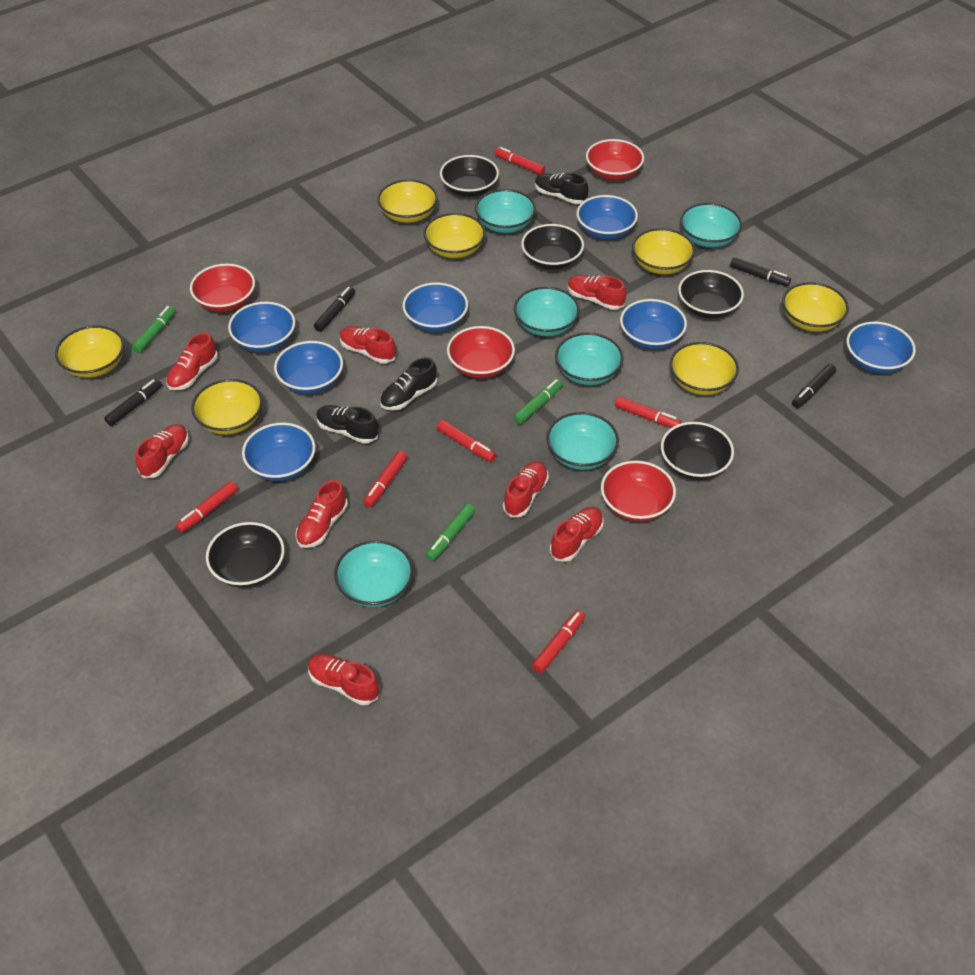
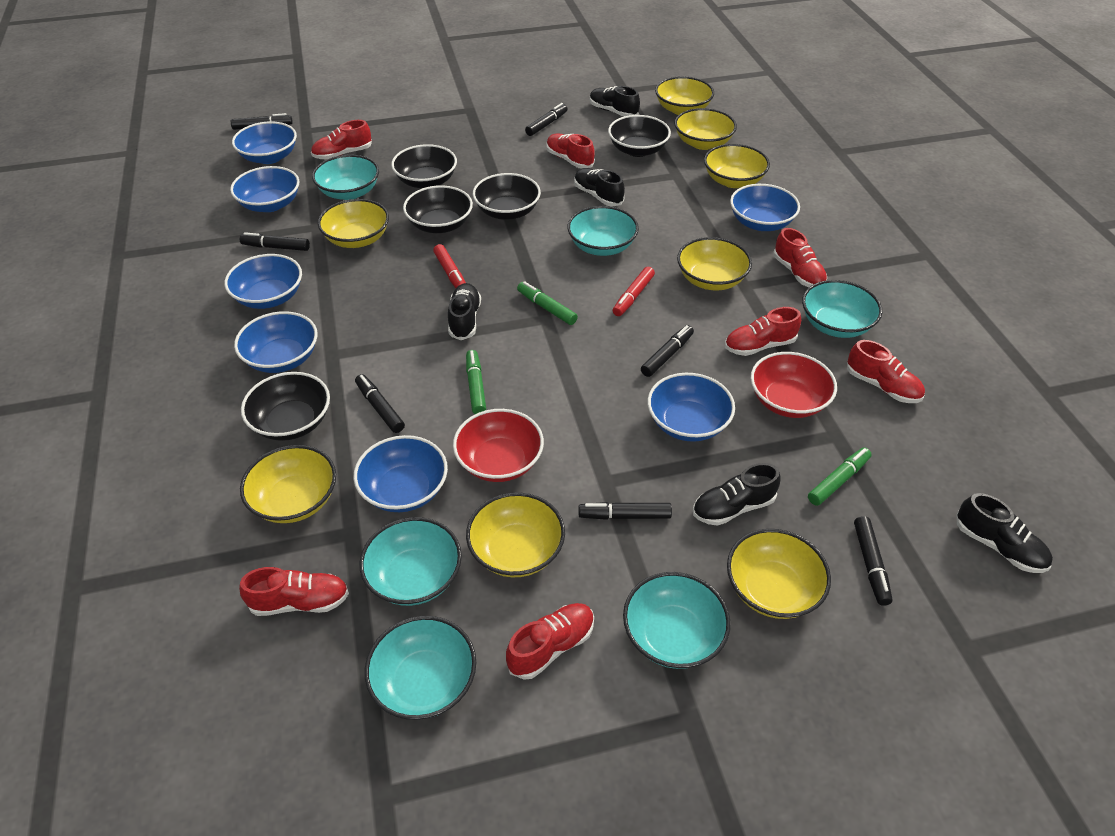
black marker: 4 -> 7
black shoe: 3 -> 5
red bowl: 4 -> 2
red marker: 6 -> 2
red shoe: 8 -> 7
yellow bowl: 7 -> 8

